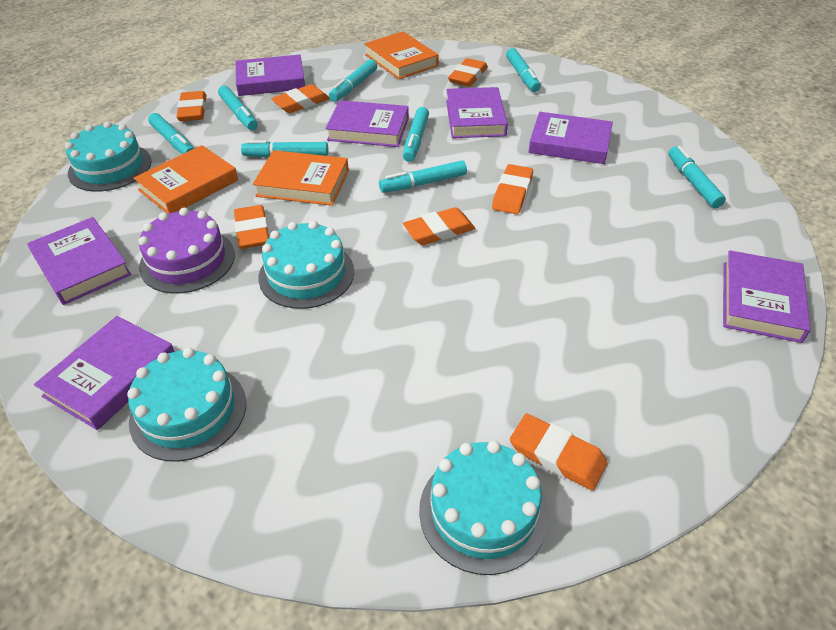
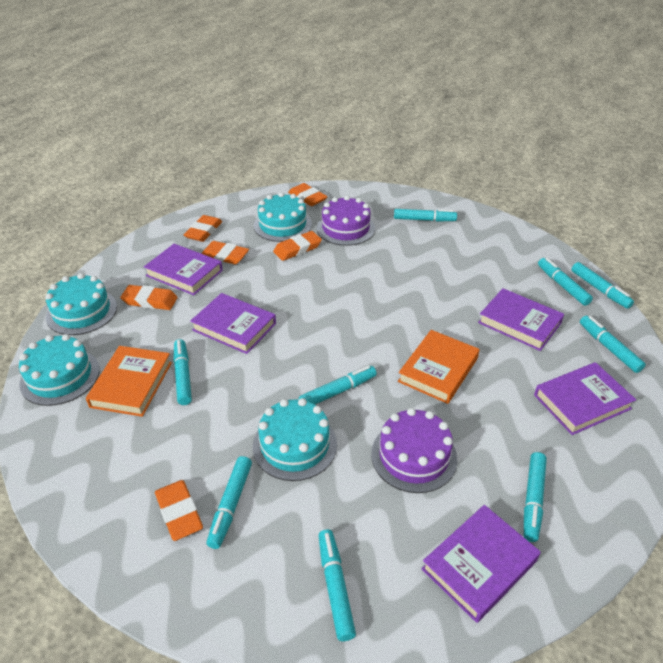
orange book: 3 -> 2
orange eraser: 7 -> 6
purple book: 7 -> 5
purple cake: 1 -> 2
turquoise marker: 8 -> 9

